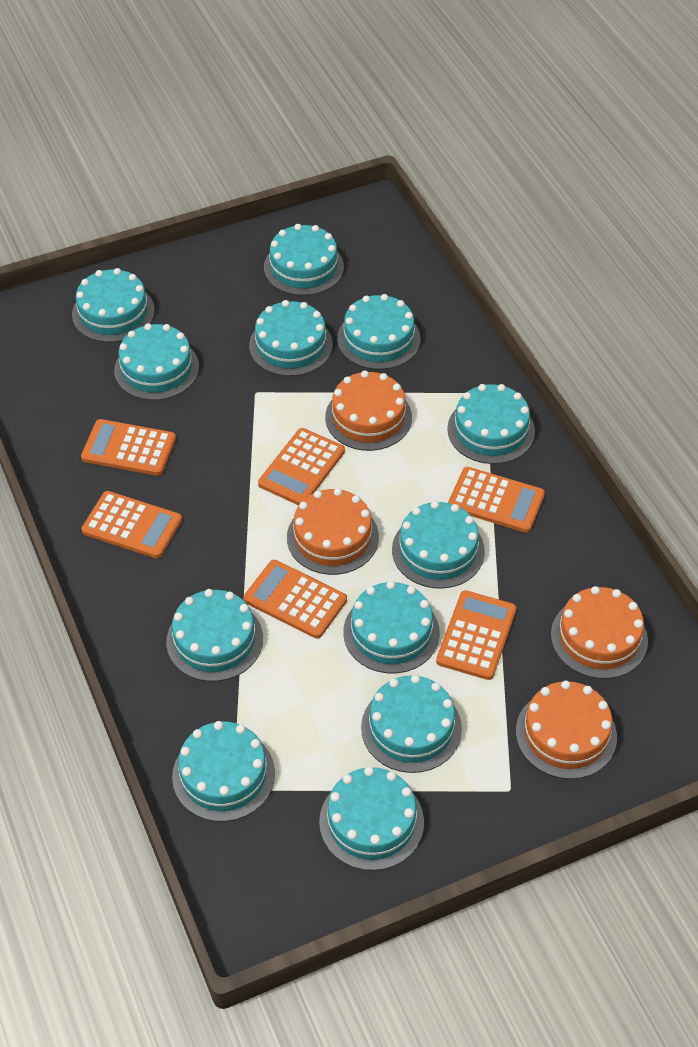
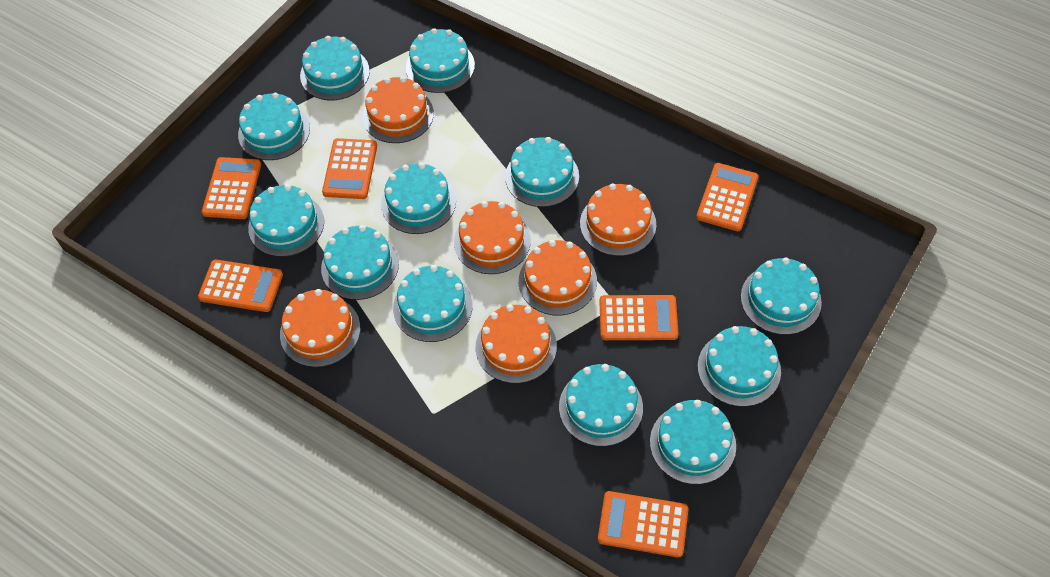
orange cake: 4 -> 6

